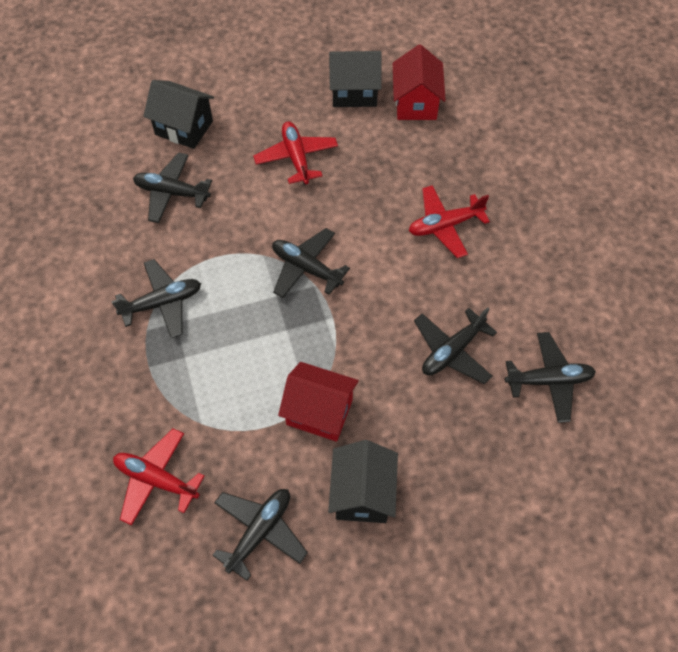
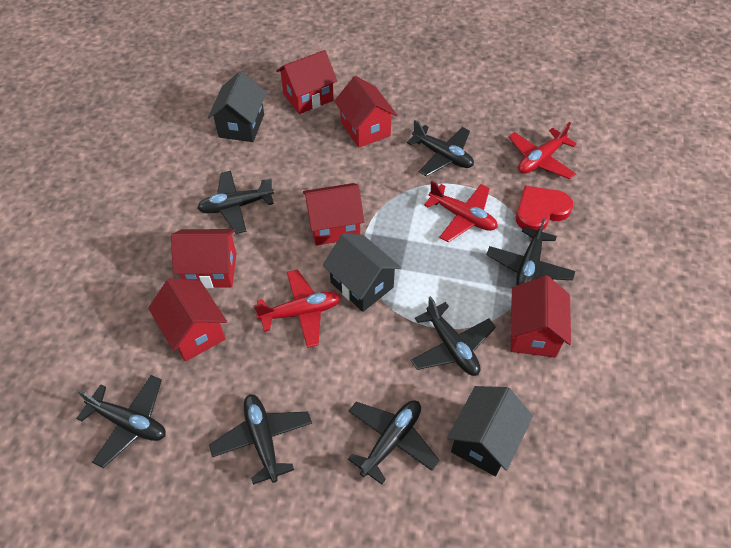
black plane: 6 -> 7
red heart: 0 -> 1
red house: 2 -> 6

